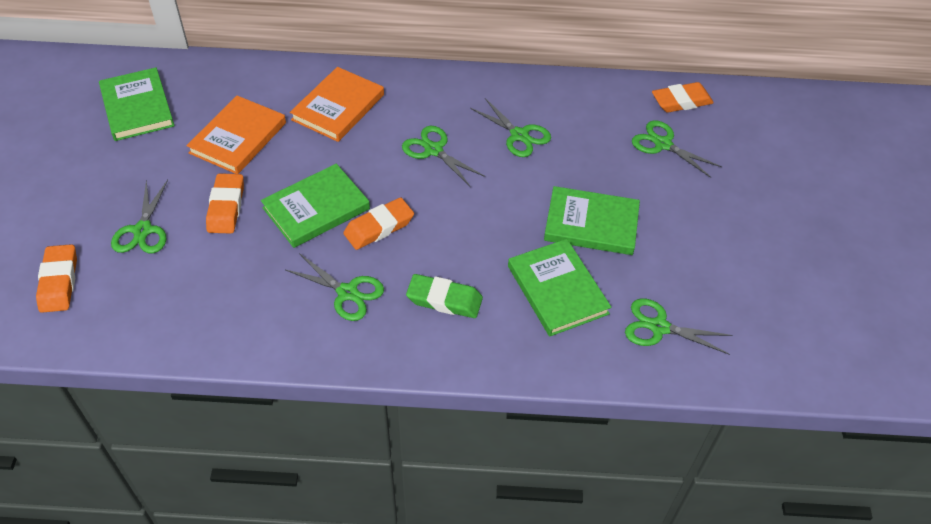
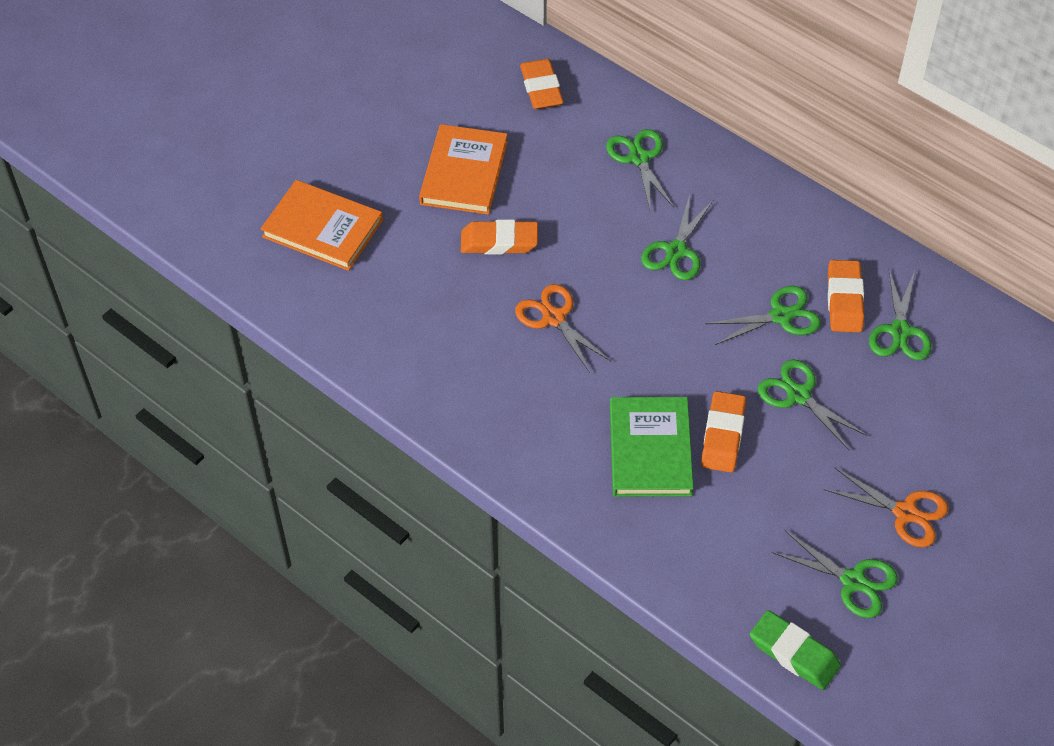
green book: 4 -> 1
orange scissors: 0 -> 2

